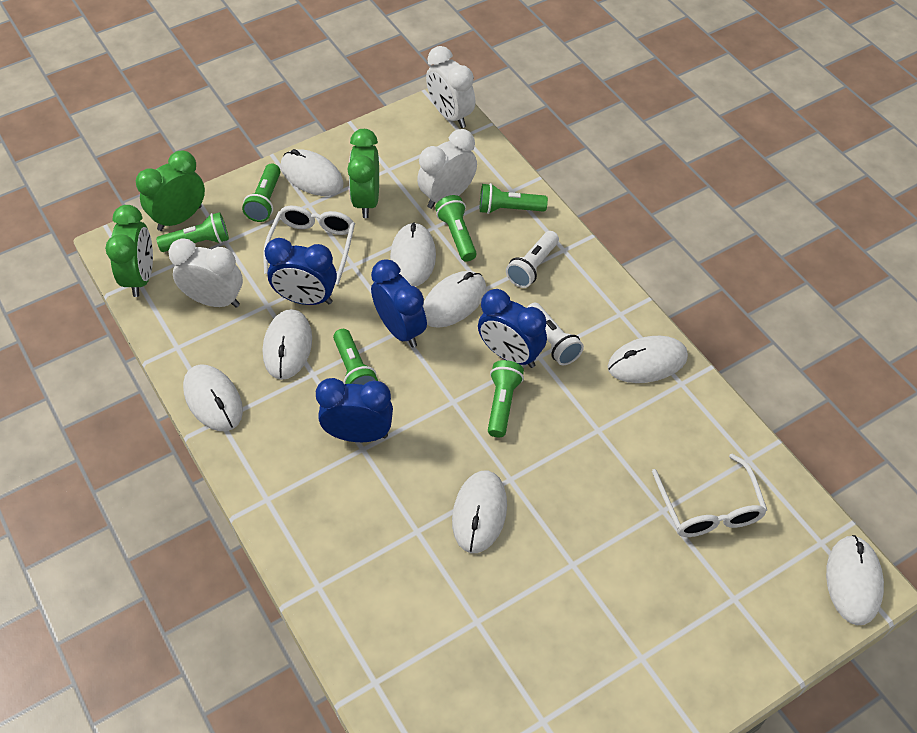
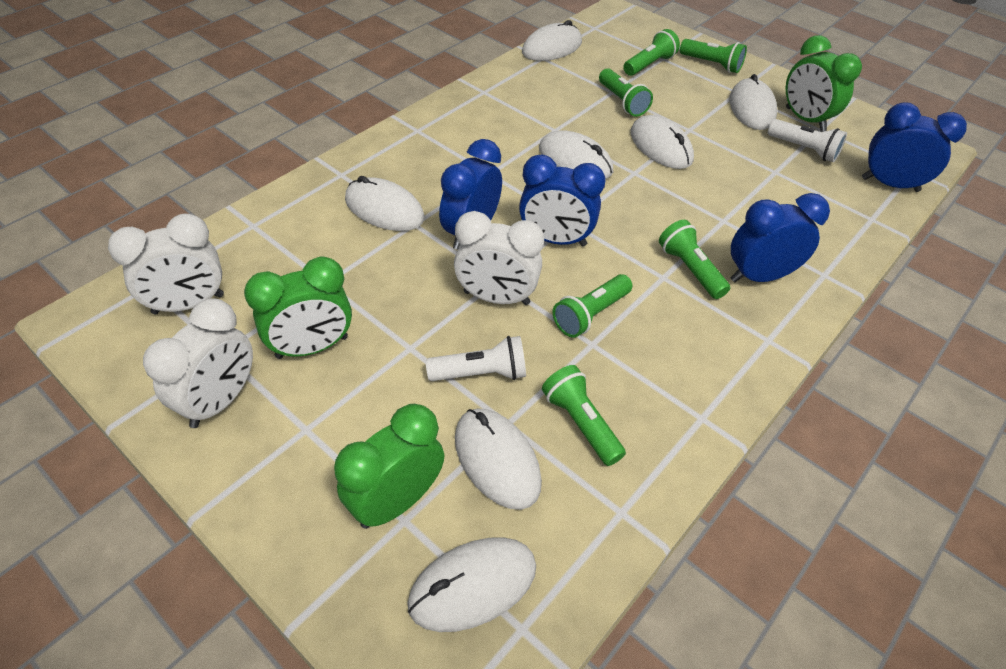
white glasses: 2 -> 0
white mouse: 8 -> 7

